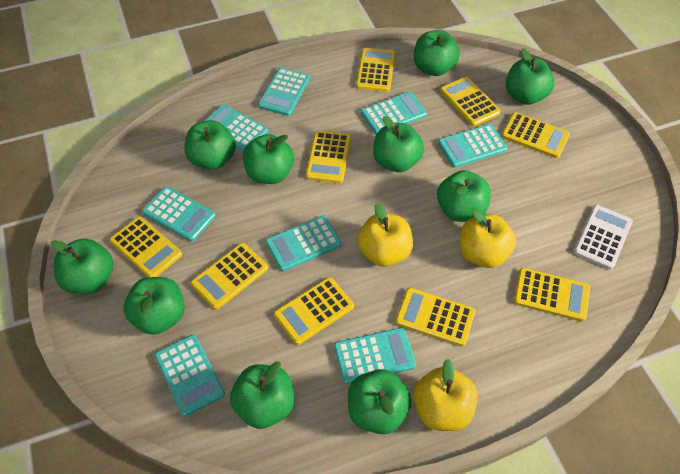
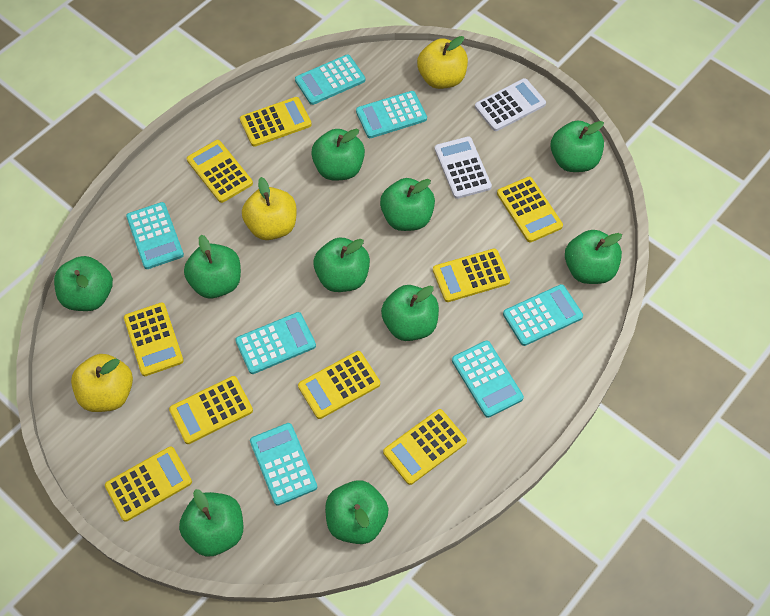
turquoise calculator: 8 -> 7
white calculator: 1 -> 2

